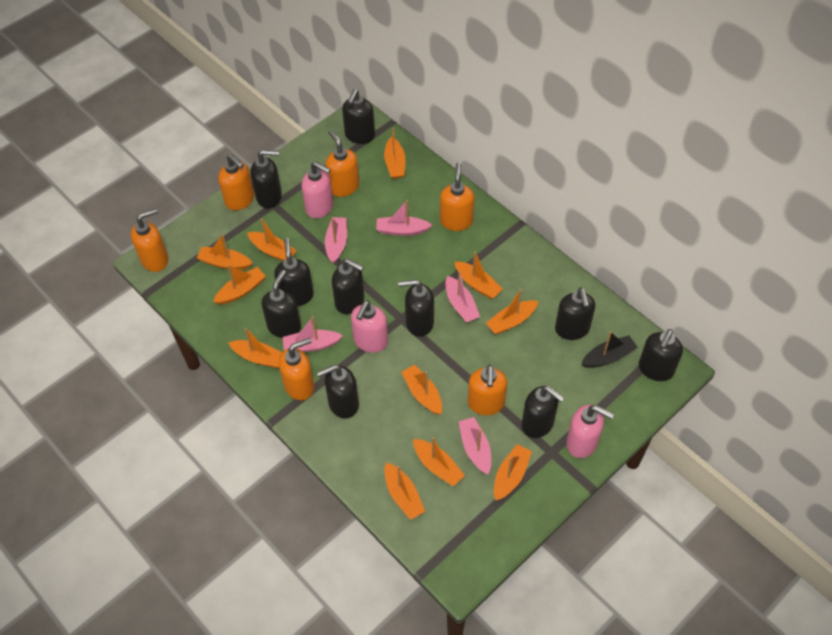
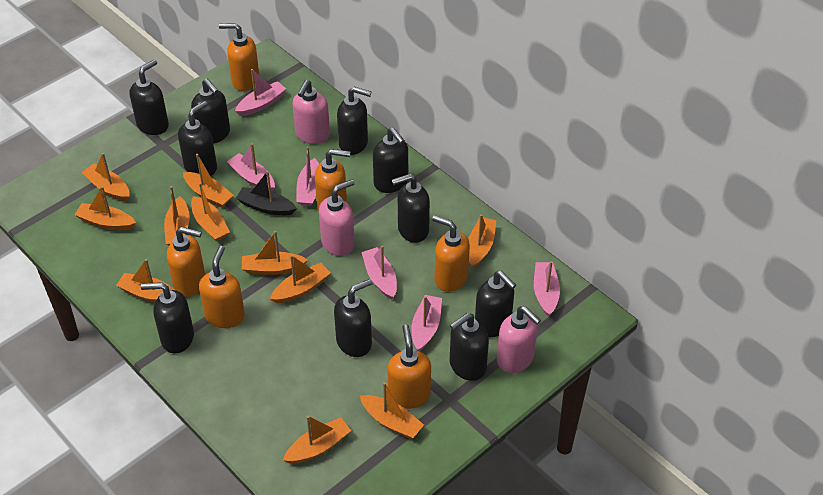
pink boat: 5 -> 6

